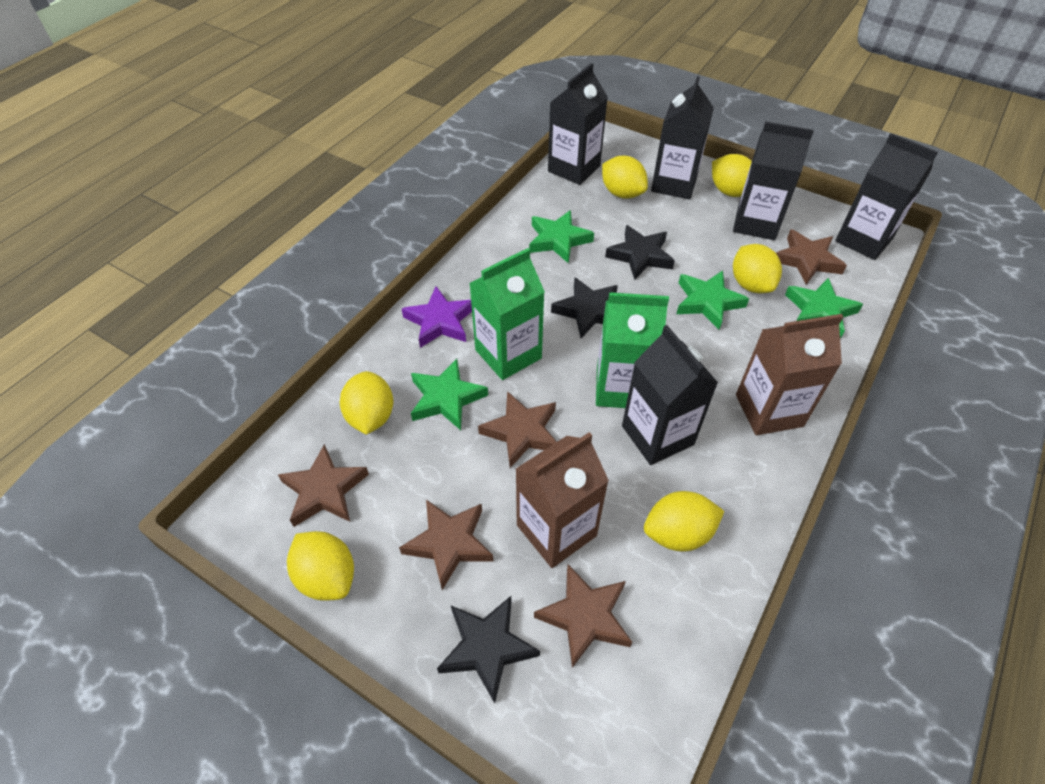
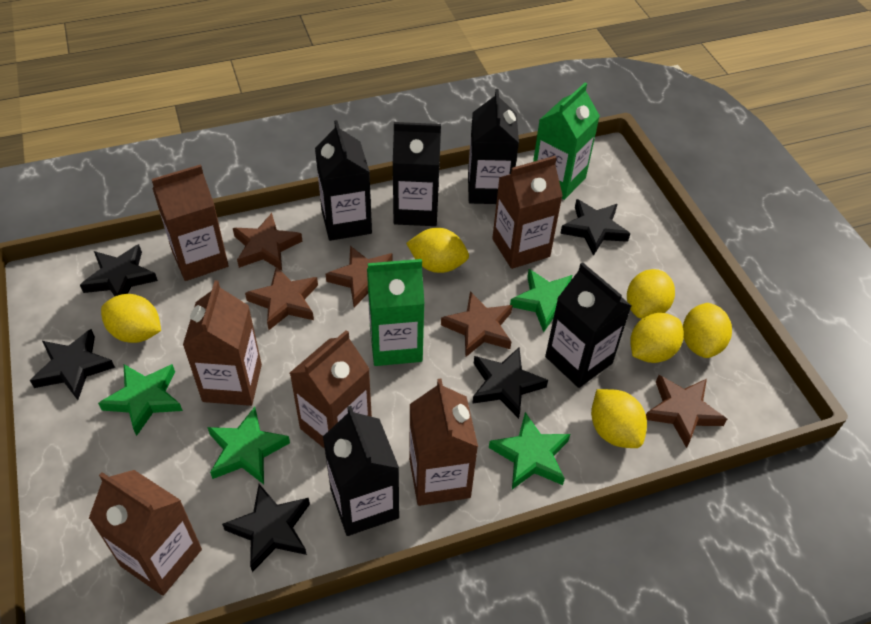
black star: 3 -> 5
brown carton: 2 -> 6
purple star: 1 -> 0

